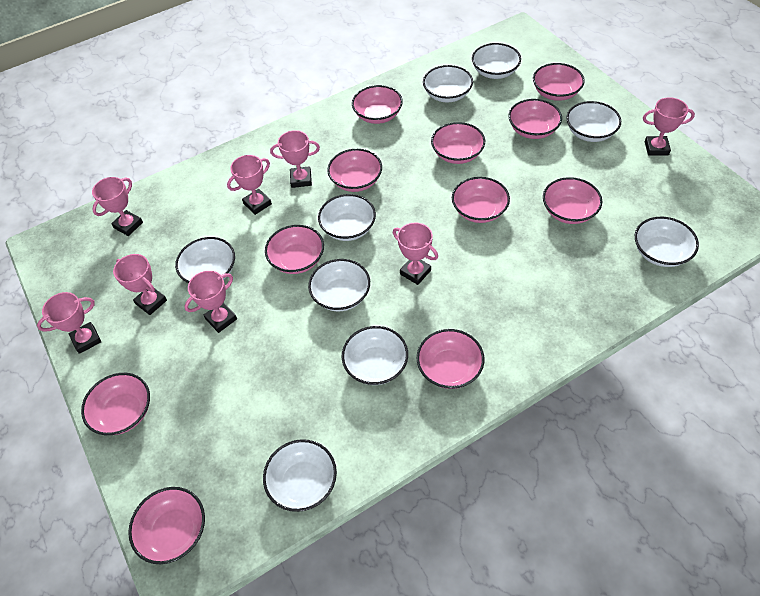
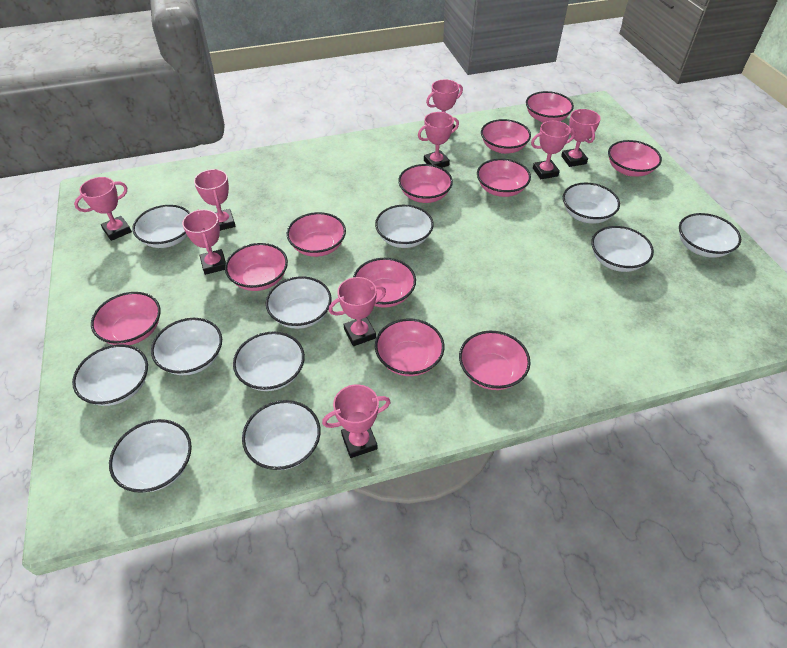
pink trophy: 8 -> 9
white bowl: 9 -> 11

